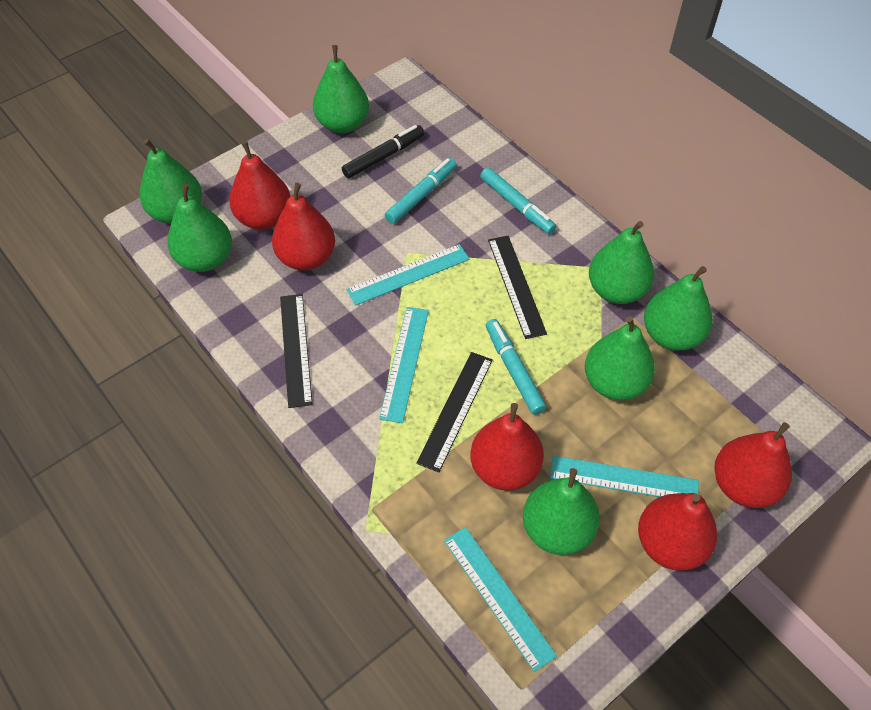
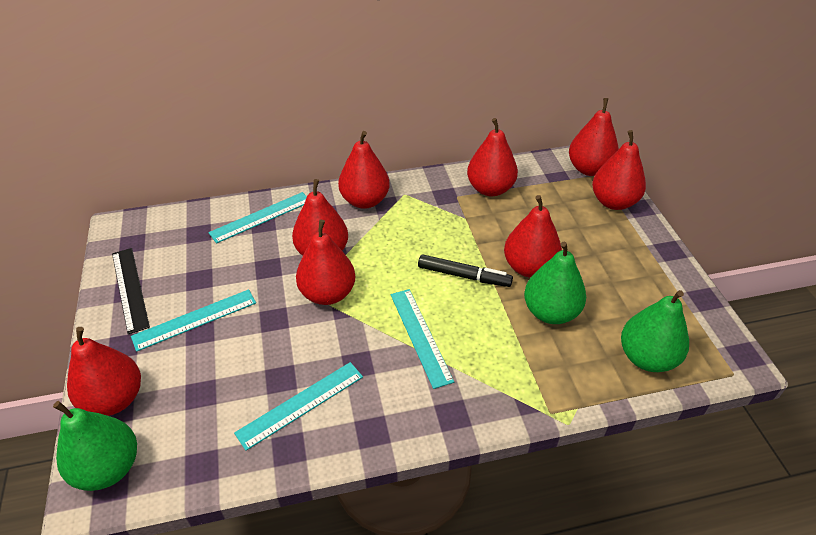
black ruler: 3 -> 1
green pear: 7 -> 3
red pear: 5 -> 8
turquoise marker: 3 -> 0

